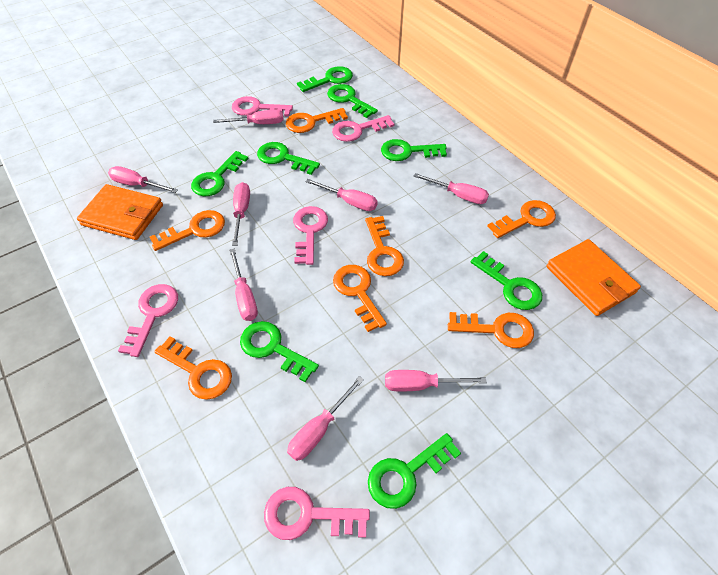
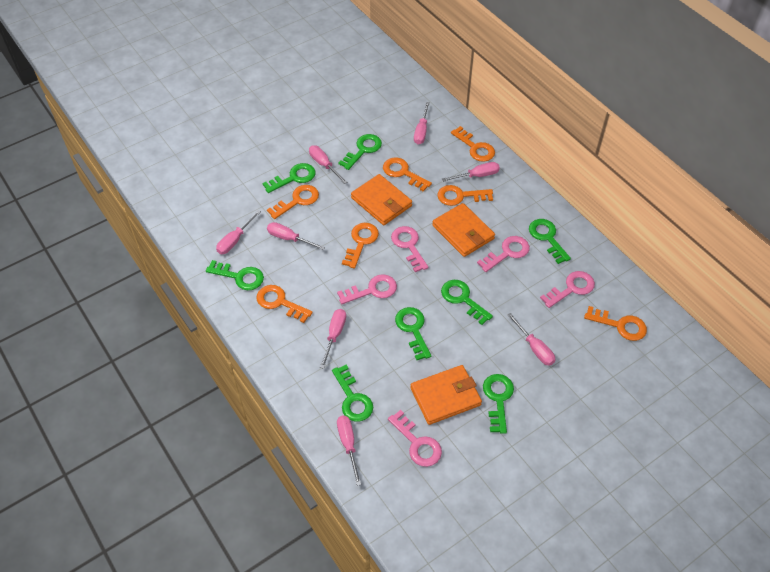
orange wallet: 2 -> 3

